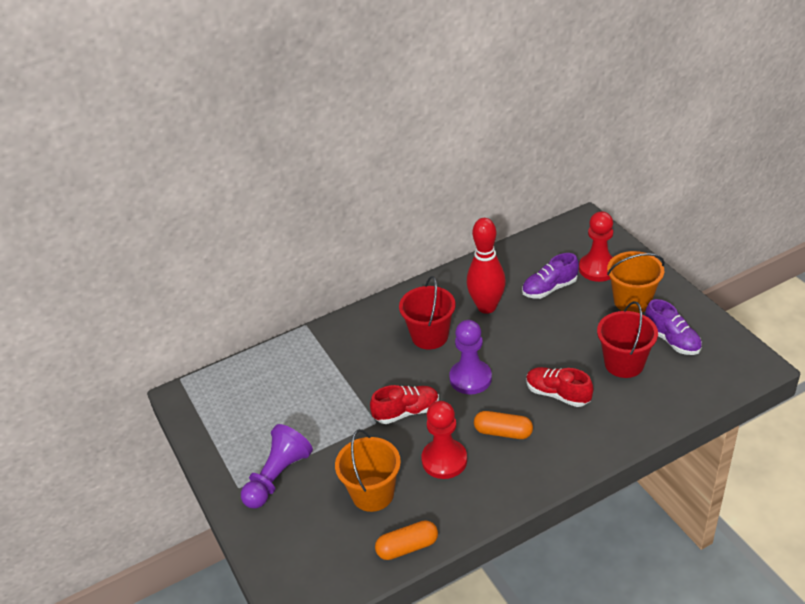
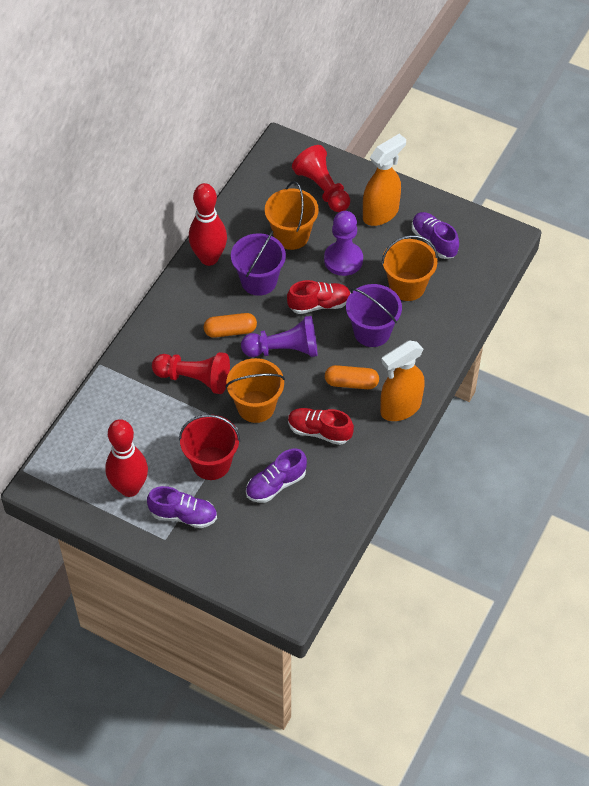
orange bucket: 2 -> 3
orange spray bottle: 0 -> 2
purple bucket: 0 -> 2
purple shoe: 2 -> 3
red bowling pin: 1 -> 2
red bucket: 2 -> 1

